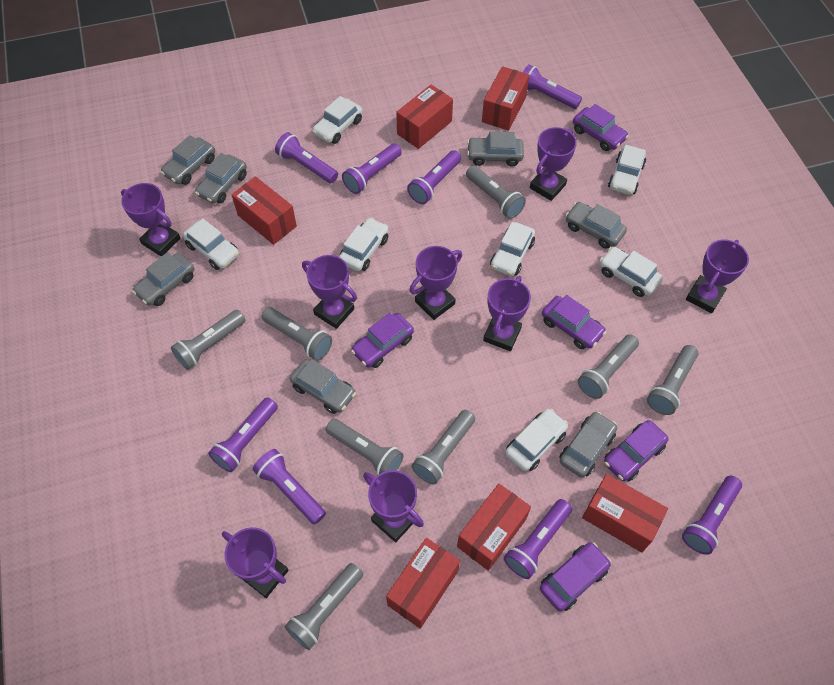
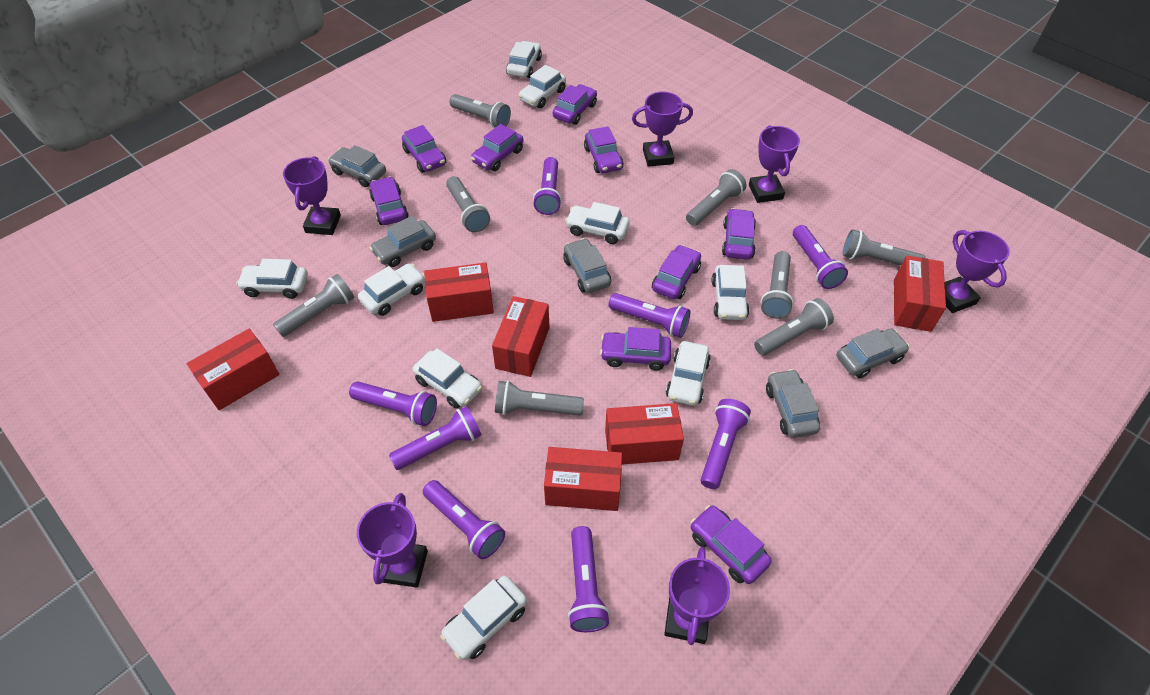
grey car: 7 -> 5
purple car: 5 -> 9
purple trophy: 8 -> 6
white car: 7 -> 9

